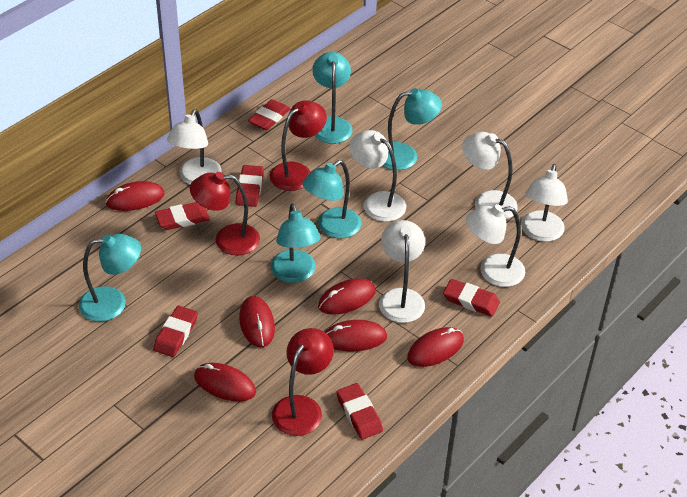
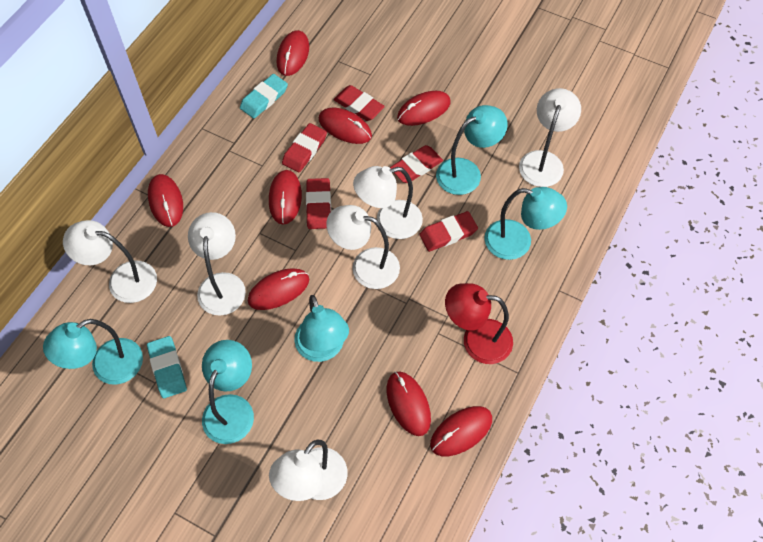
red eraser: 6 -> 5
red lamp: 3 -> 1
red mouse: 6 -> 8
turquoise eraser: 0 -> 2

